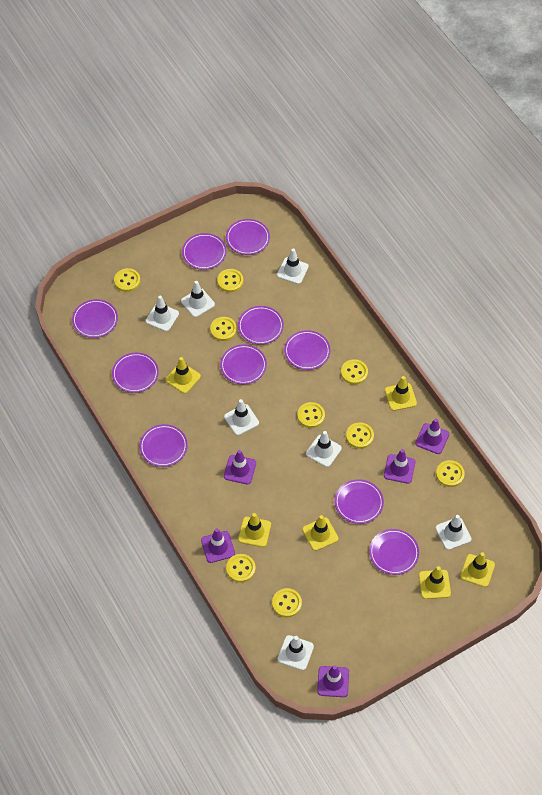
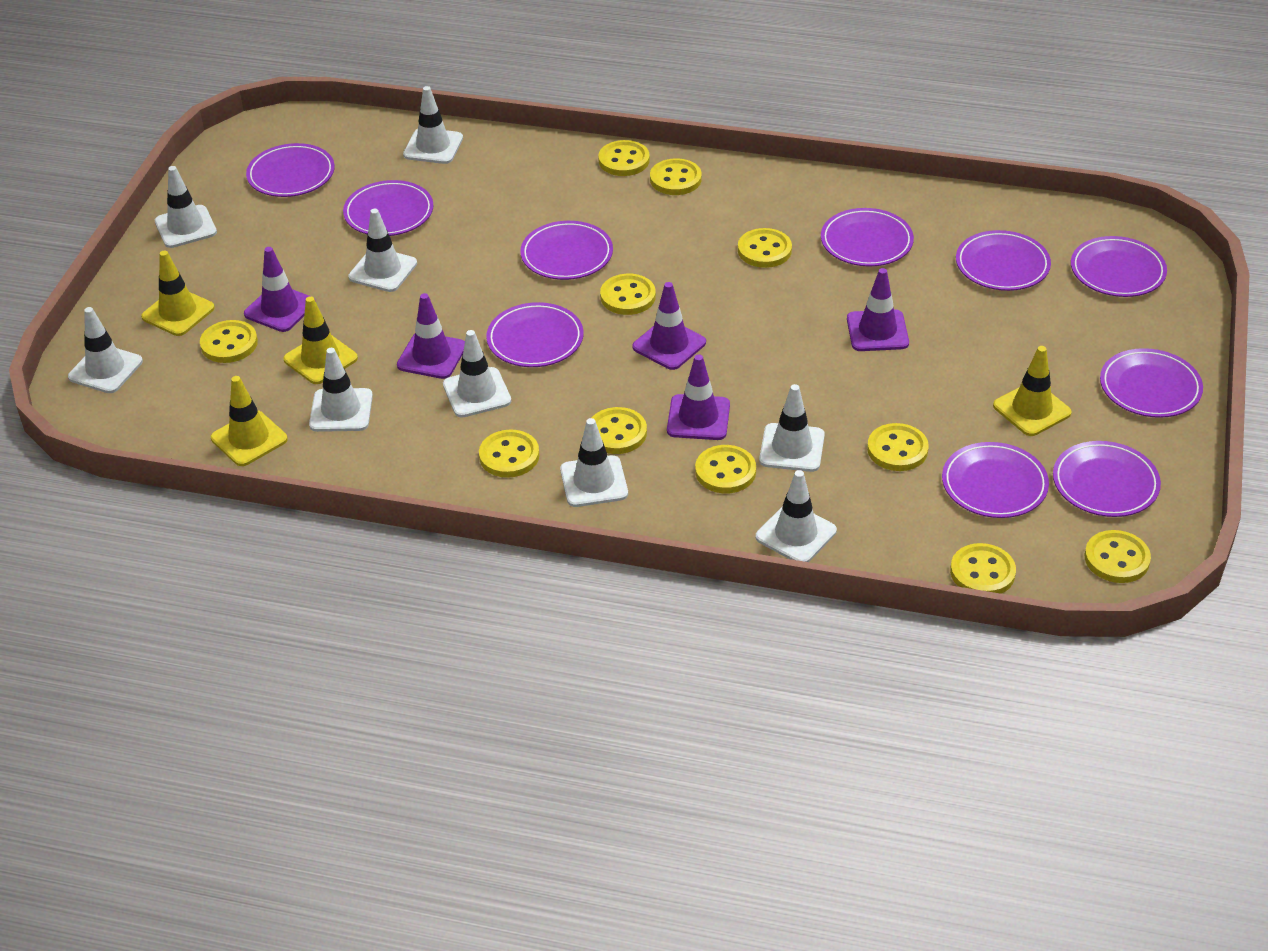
white traffic cone: 7 -> 9
yellow button: 9 -> 11
yellow traffic cone: 6 -> 4

